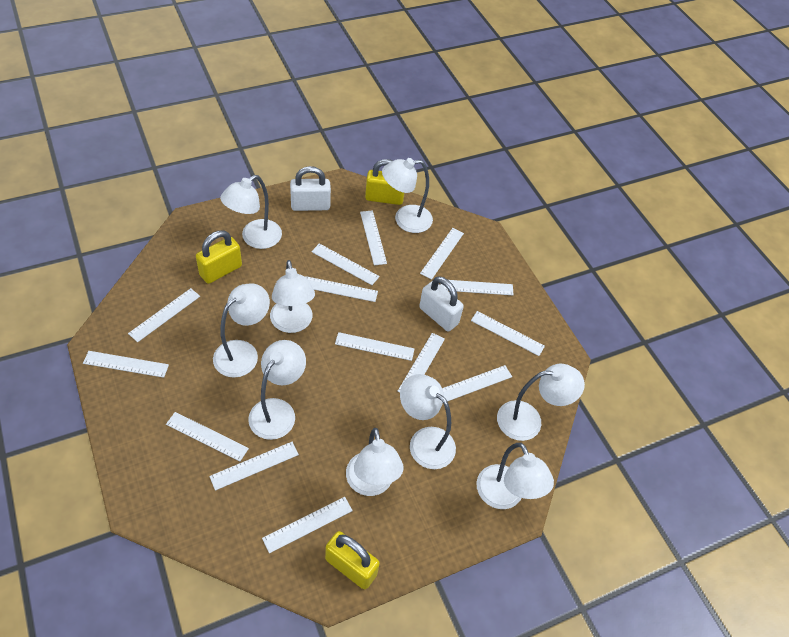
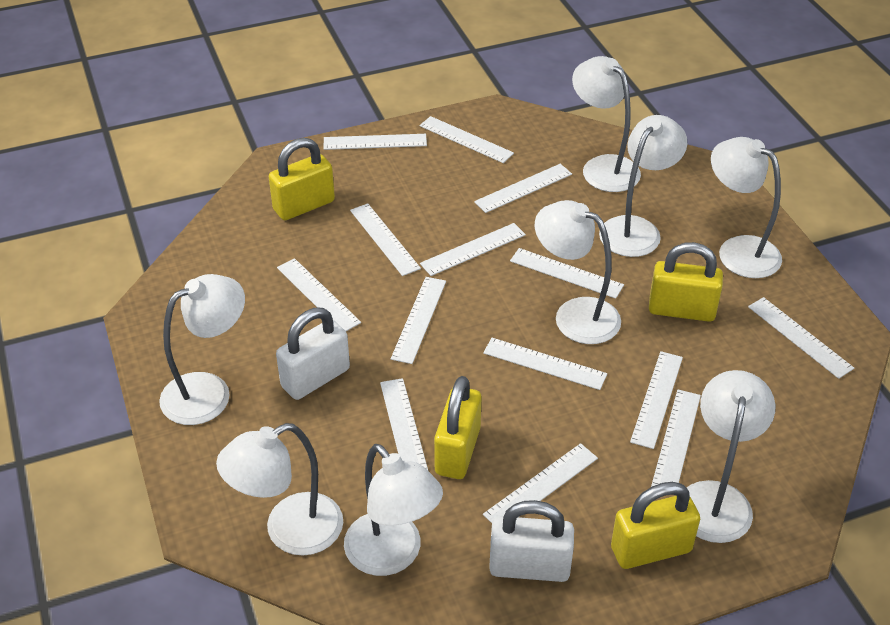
white lamp: 9 -> 8
yellow padlock: 3 -> 4

